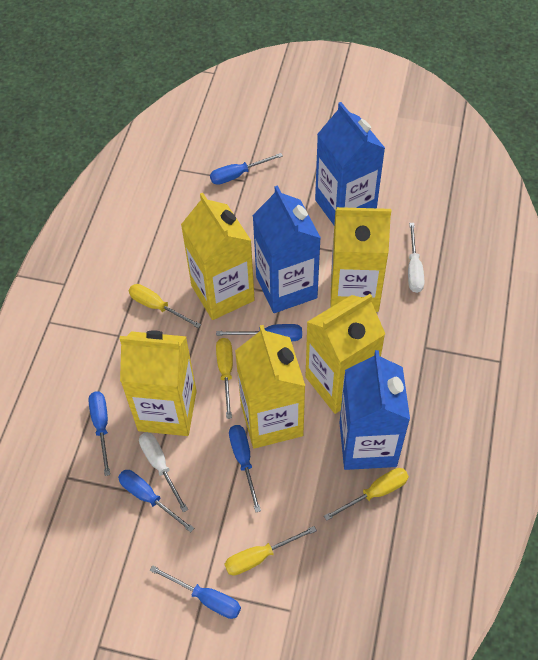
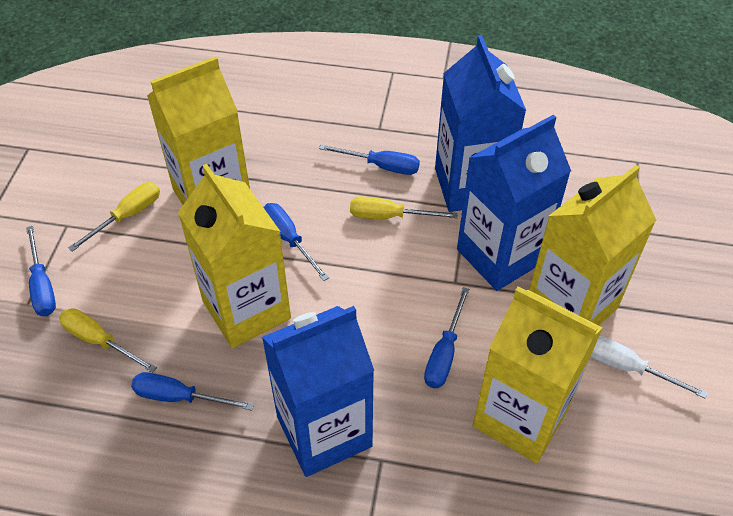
blue screwdriver: 6 -> 5
white screwdriver: 2 -> 1
yellow carton: 5 -> 4
yellow screwdriver: 4 -> 3

